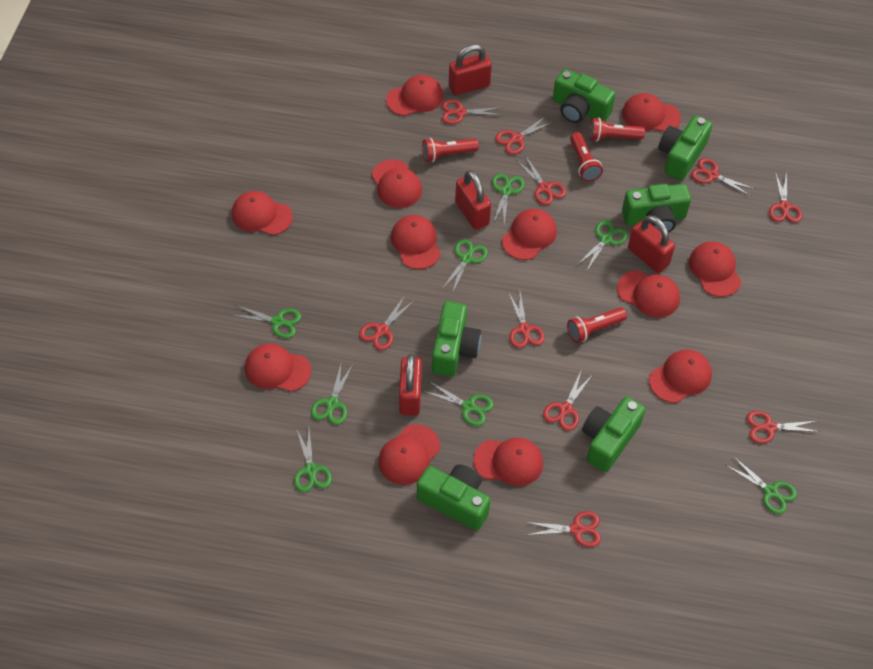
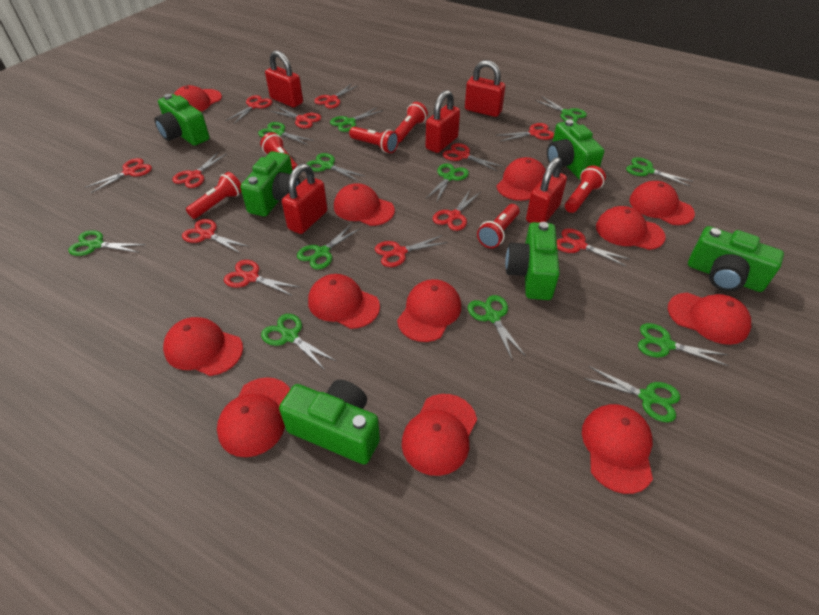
green scissors: 8 -> 12
red flashlight: 4 -> 6
red padlock: 4 -> 5
red scissors: 10 -> 12

